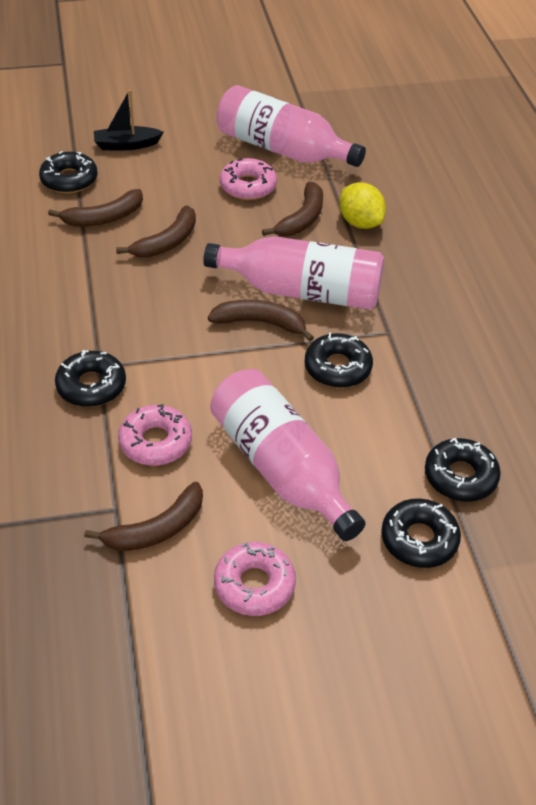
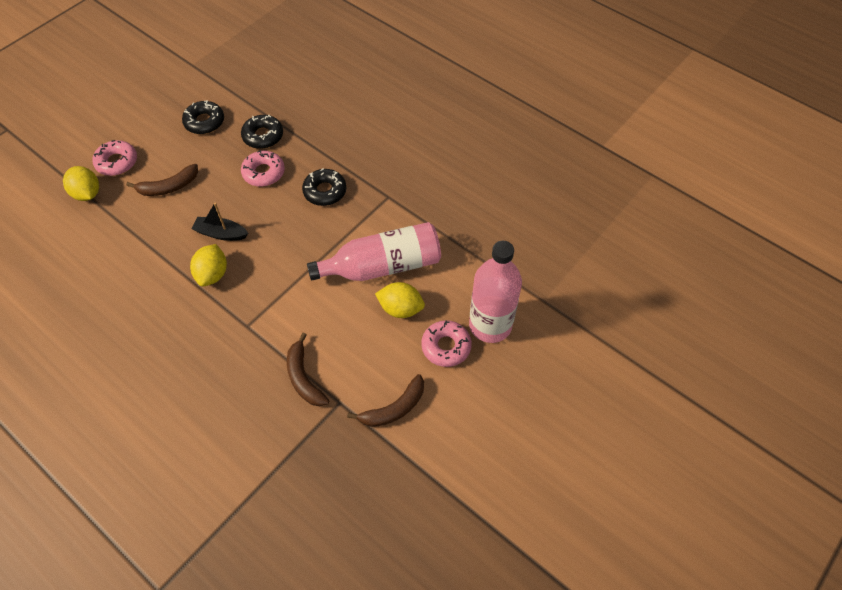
black donut: 5 -> 3
brown banana: 5 -> 3
pink bottle: 3 -> 2
yellow lemon: 1 -> 3

